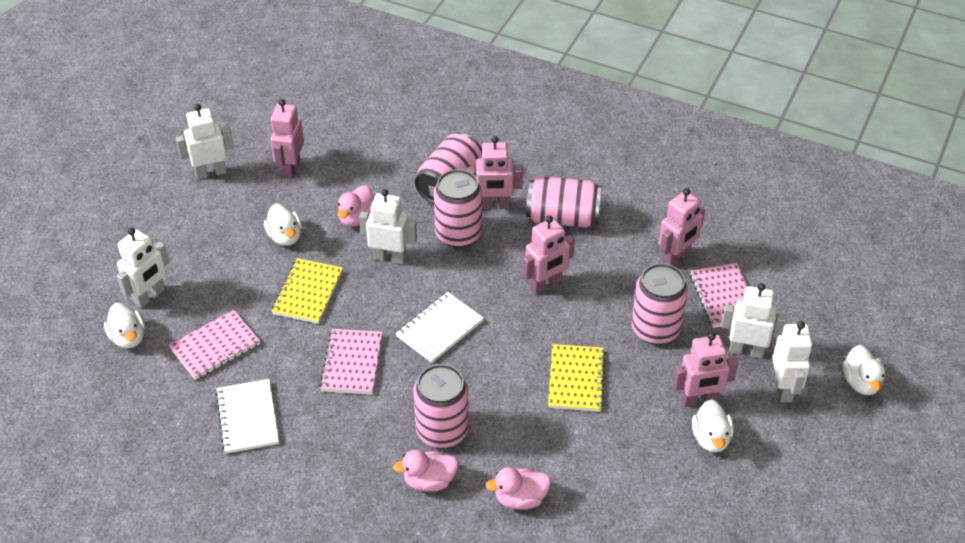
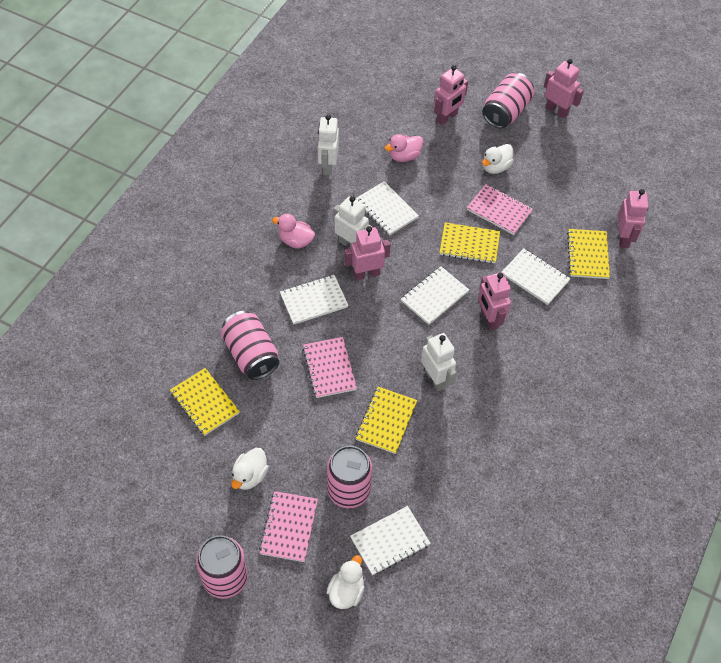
pink can: 5 -> 4
pink duck: 3 -> 2
white duck: 4 -> 3
white notebook: 2 -> 5
white robot: 5 -> 3
yellow notebook: 2 -> 4

